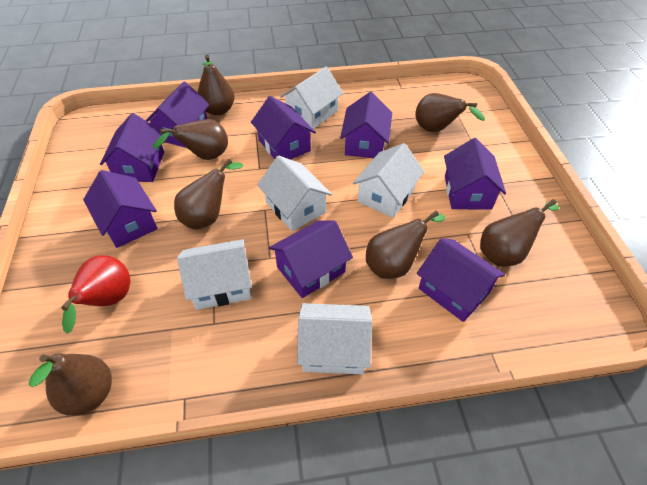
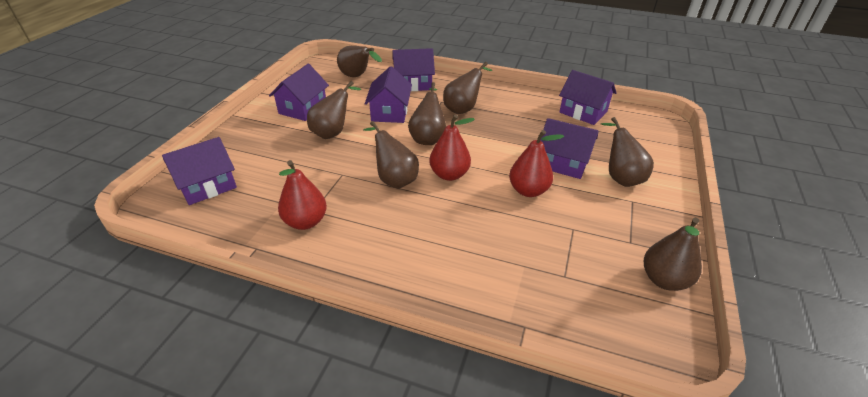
purple house: 8 -> 6
red pear: 1 -> 3
white house: 5 -> 0

